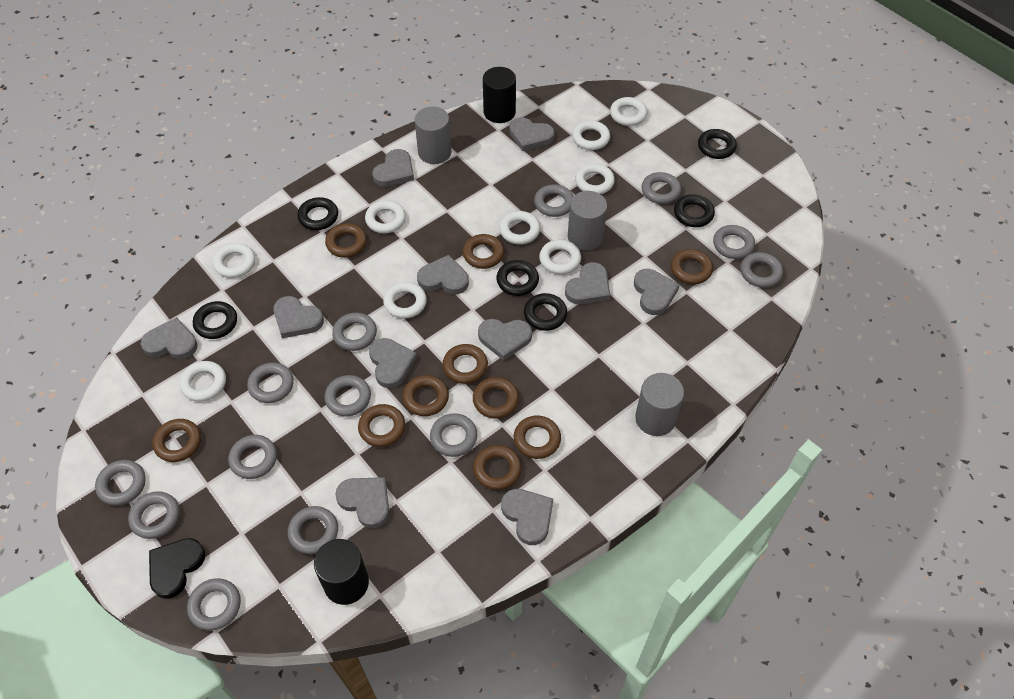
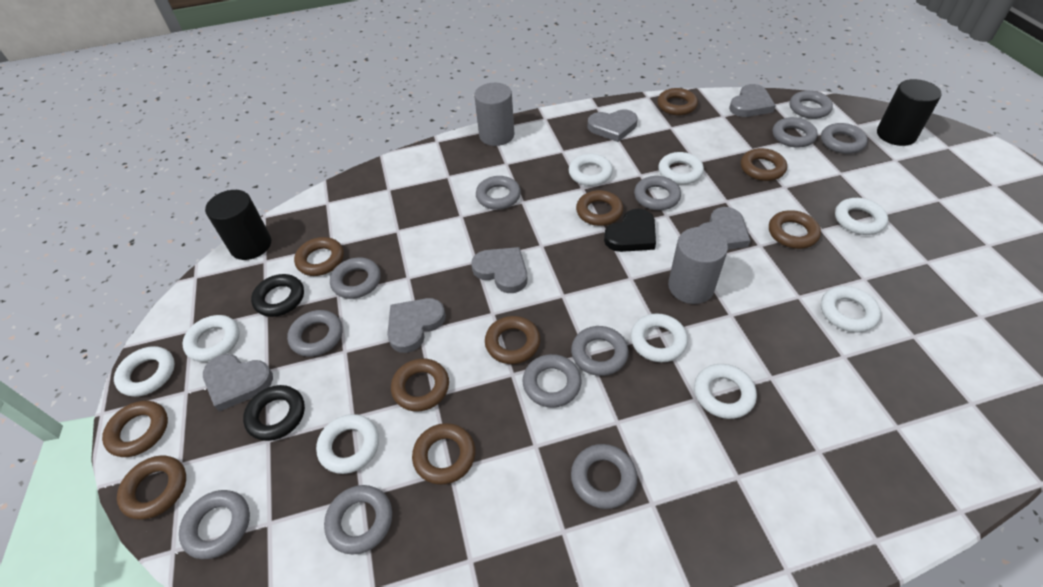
black ring: 6 -> 2
grey cylinder: 3 -> 2
grey heart: 11 -> 6
grey ring: 13 -> 12

